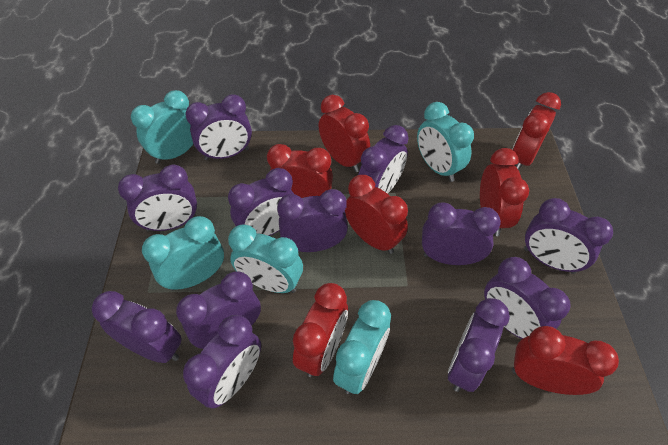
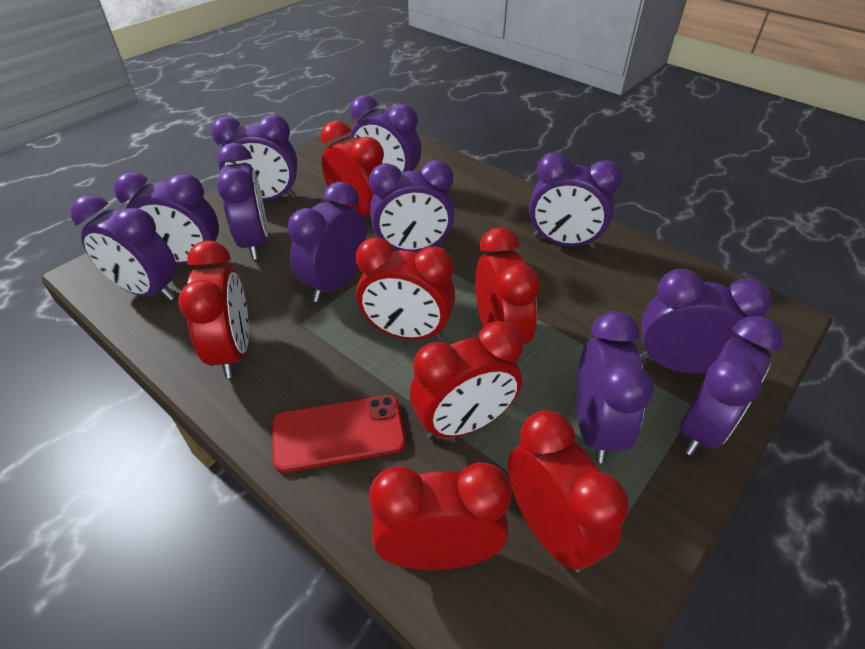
purple clock: 12 -> 11
red phone: 0 -> 1
turquoise clock: 5 -> 0

